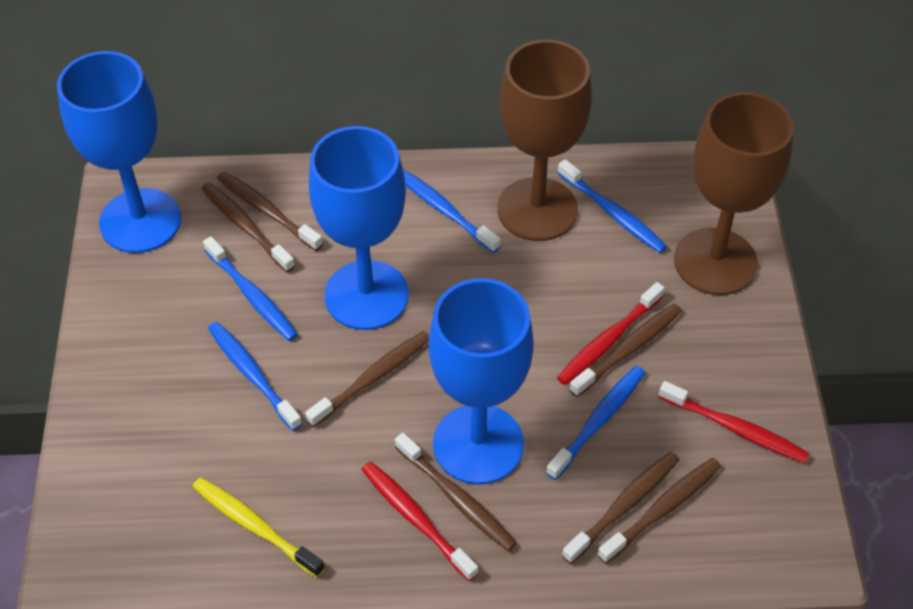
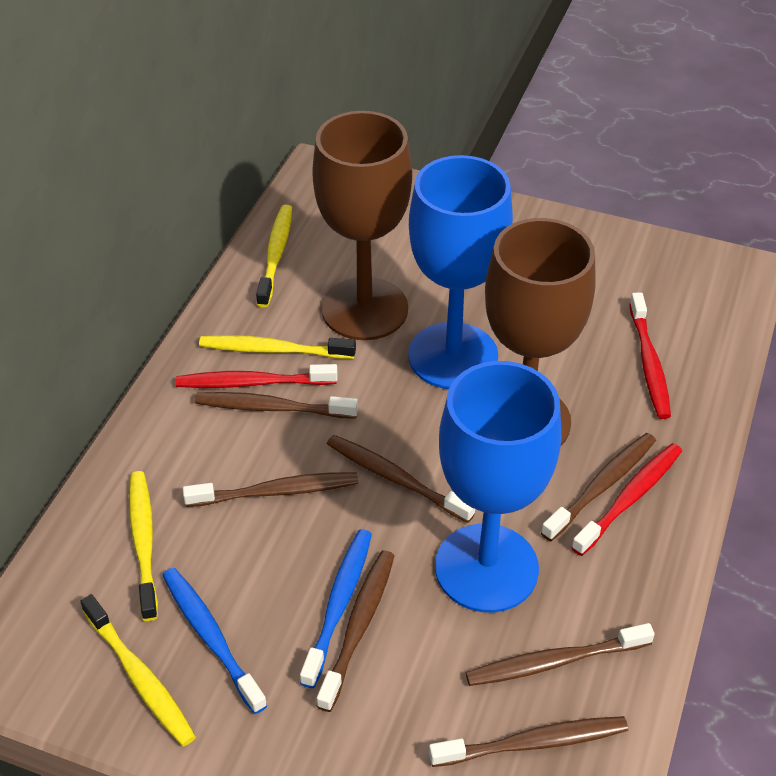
blue goblet: 3 -> 2
blue toothbrush: 5 -> 2
yellow toothbrush: 1 -> 4

